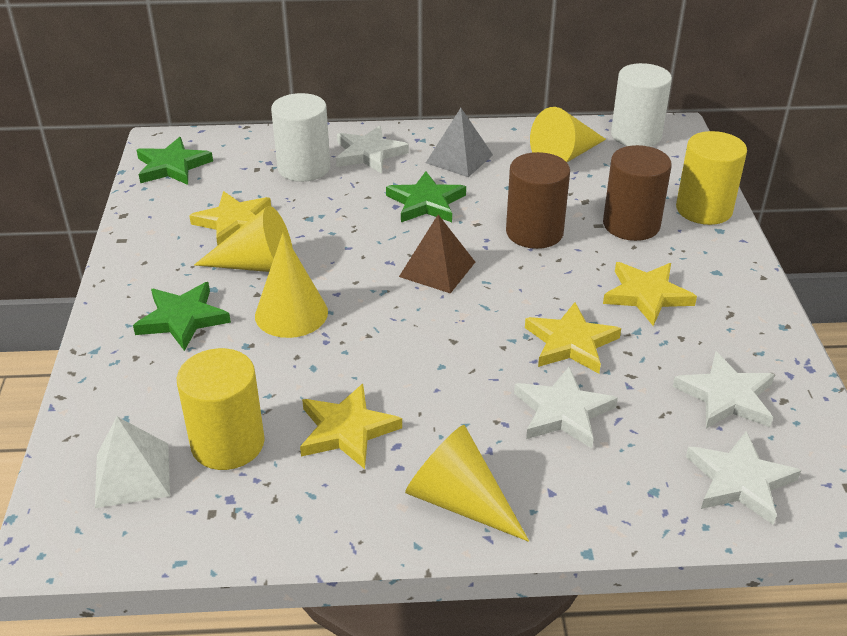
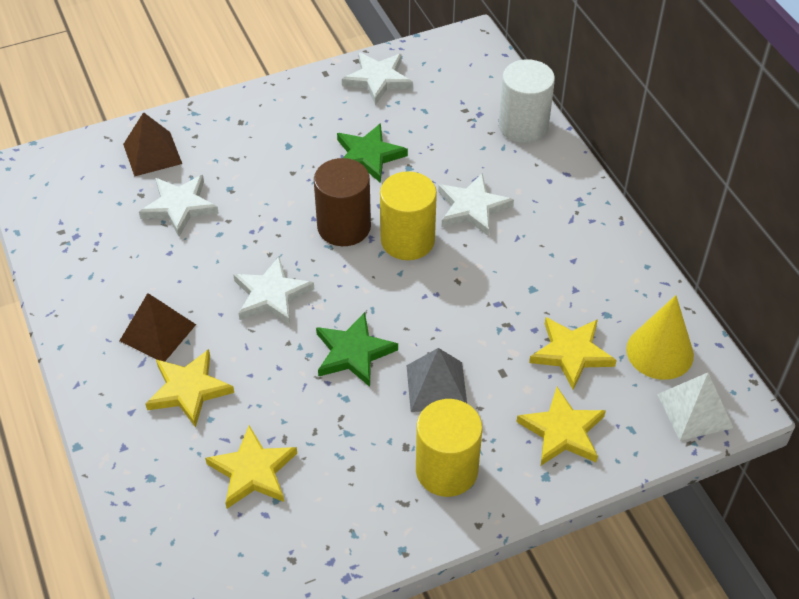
brown cylinder: 2 -> 1
brown pyramid: 1 -> 2
green star: 3 -> 2
white cylinder: 2 -> 1
yellow cone: 4 -> 1

